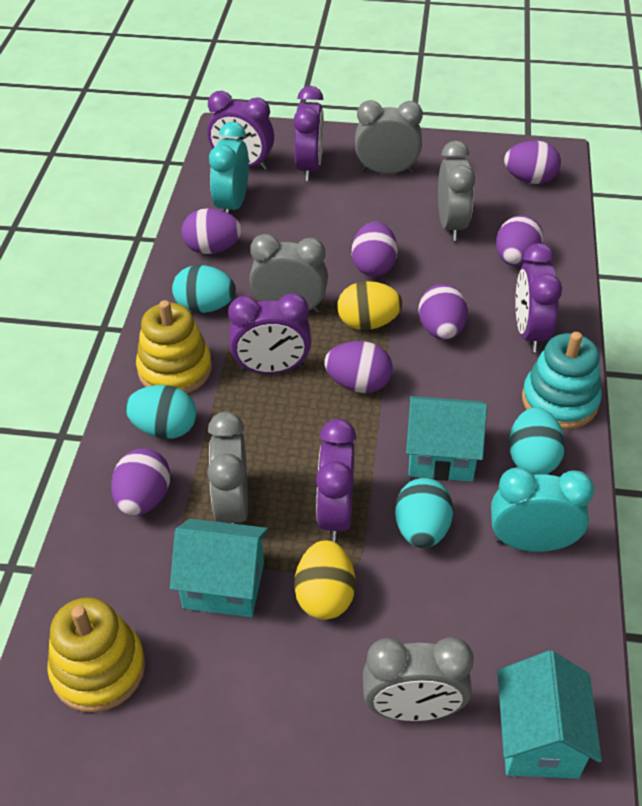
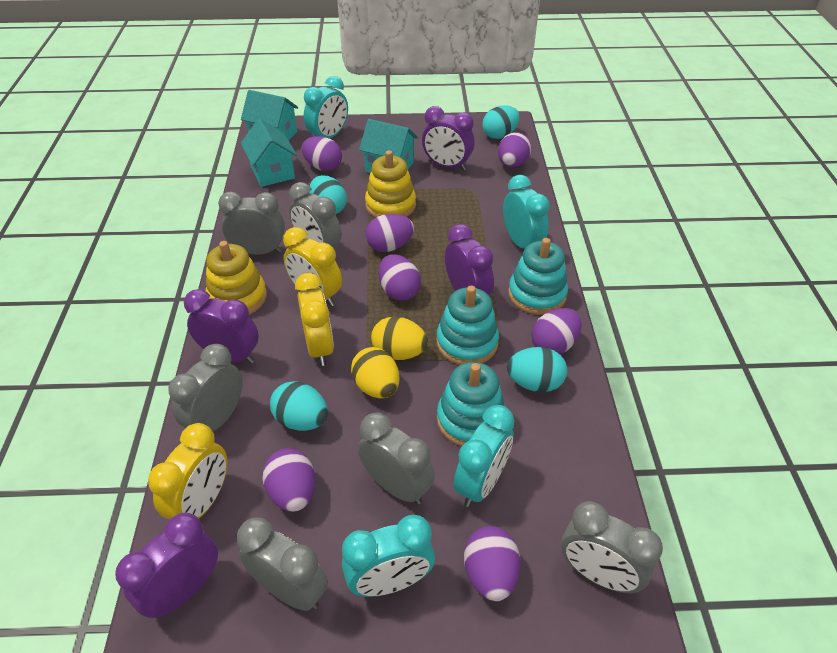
grey clock: 5 -> 6
purple clock: 5 -> 4
turquoise clock: 2 -> 4
turquoise stacking toy: 1 -> 3
yellow clock: 0 -> 3

